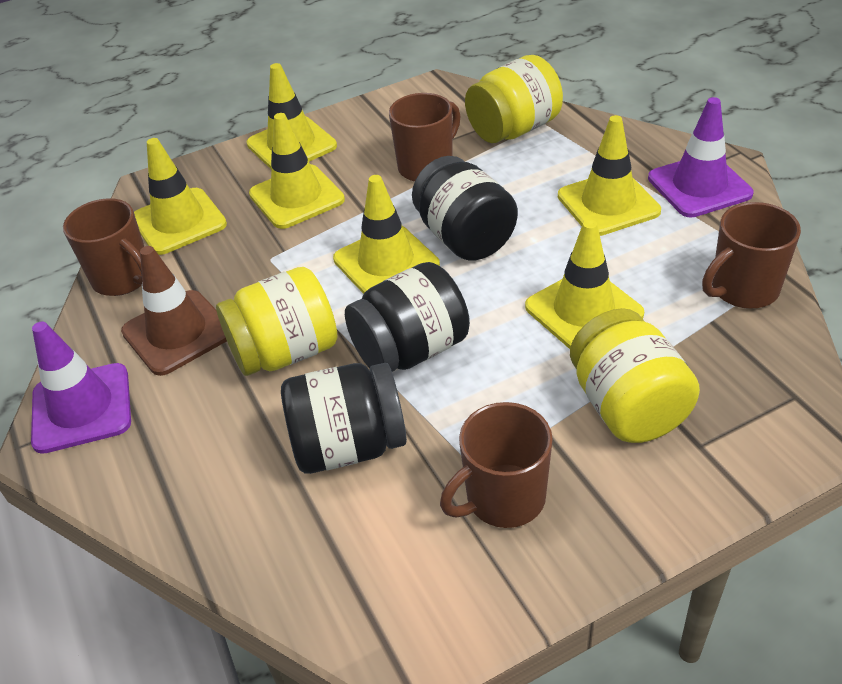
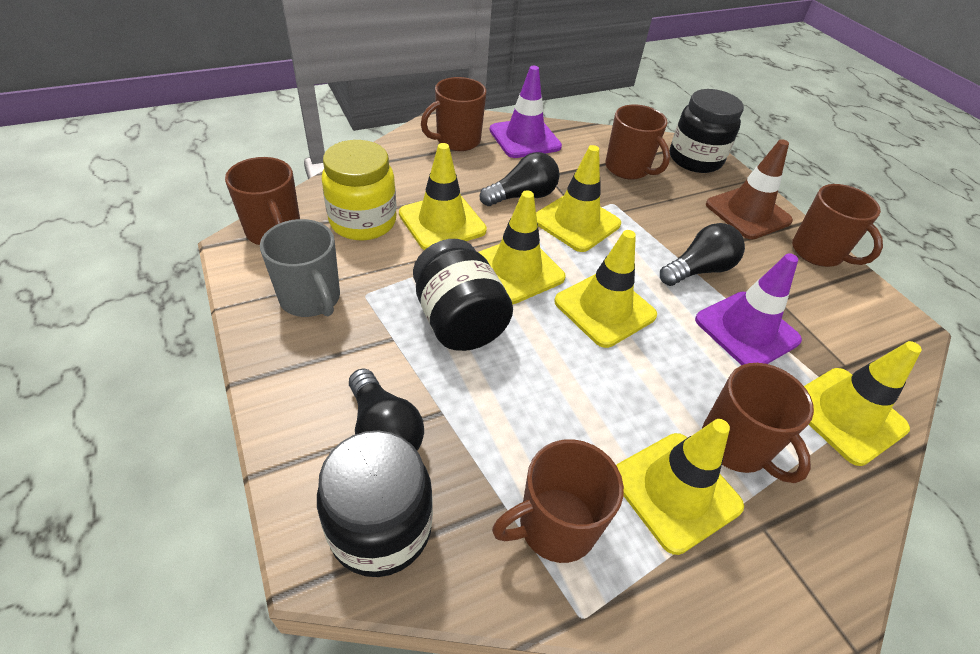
black light bulb: 0 -> 3
brown mug: 4 -> 6
grey mug: 0 -> 1
yellow jar: 3 -> 1

